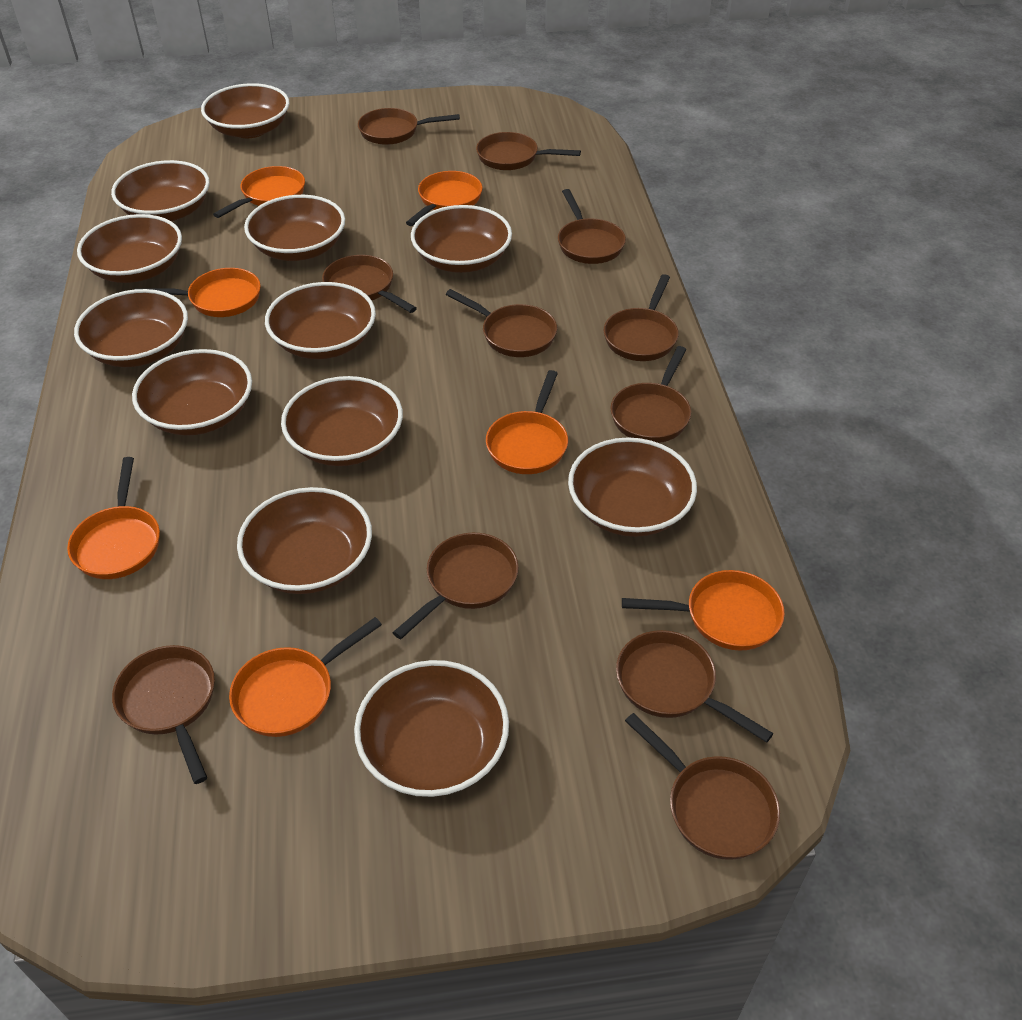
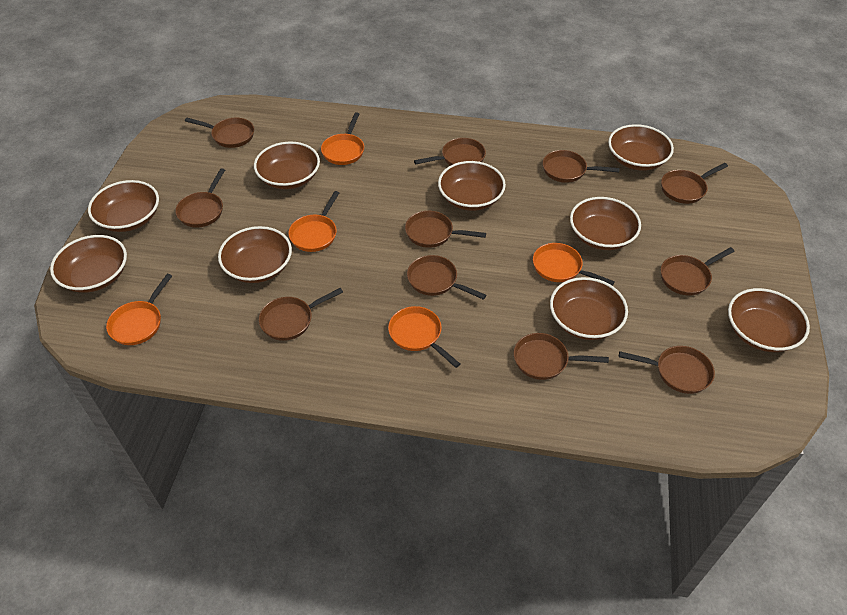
brown bowl: 12 -> 9
orange pan: 7 -> 5

